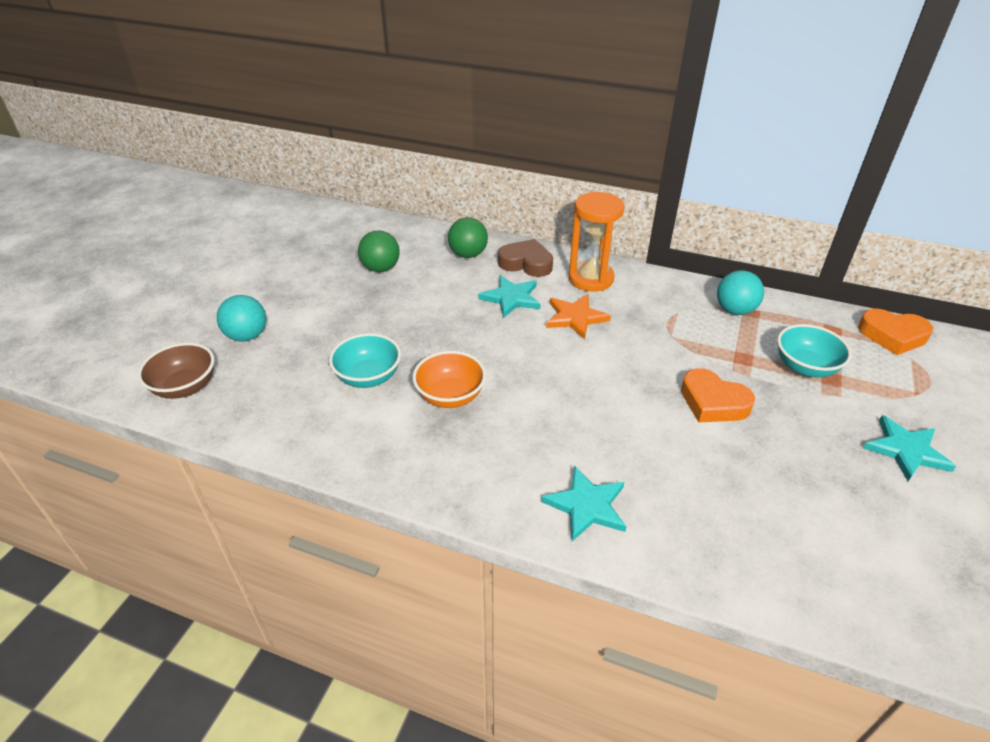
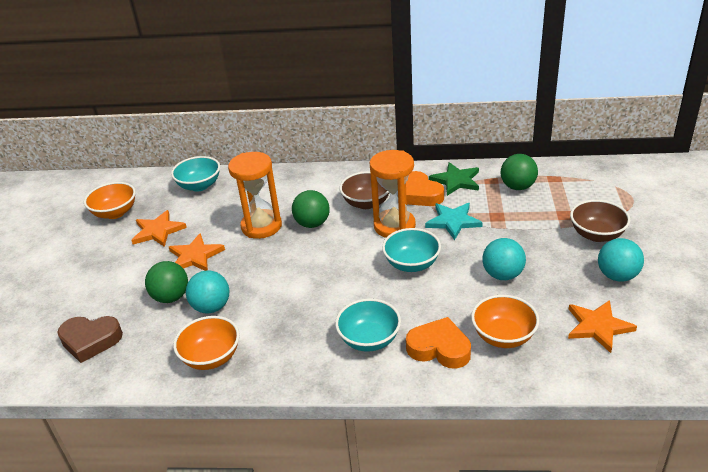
brown bowl: 1 -> 2
green ball: 2 -> 3
green star: 0 -> 1
orange bowl: 1 -> 3
orange hourglass: 1 -> 2
orange star: 1 -> 3
turquoise ball: 2 -> 3
turquoise bowl: 2 -> 3
turquoise star: 3 -> 1

